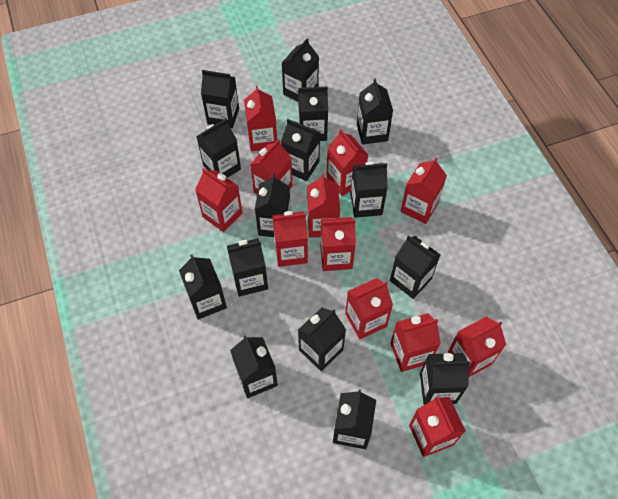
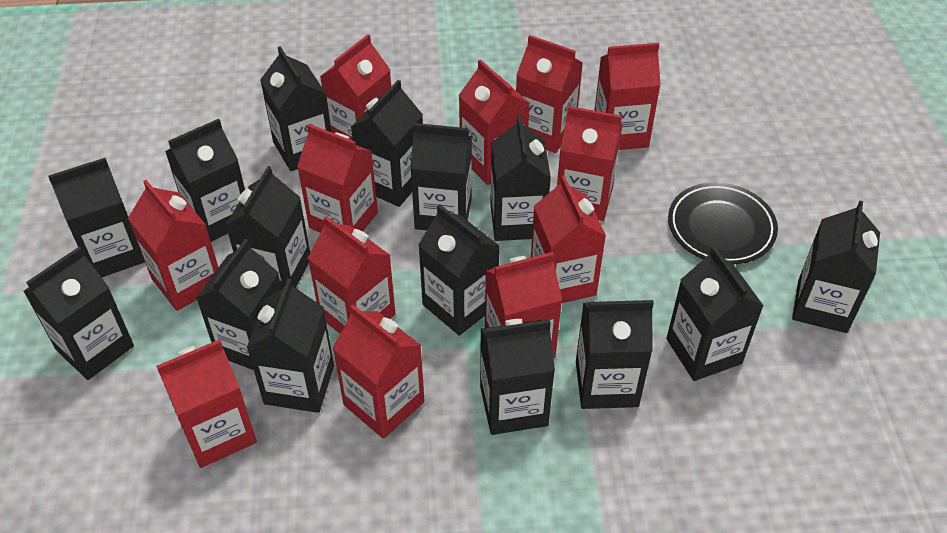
black plate: 0 -> 1

